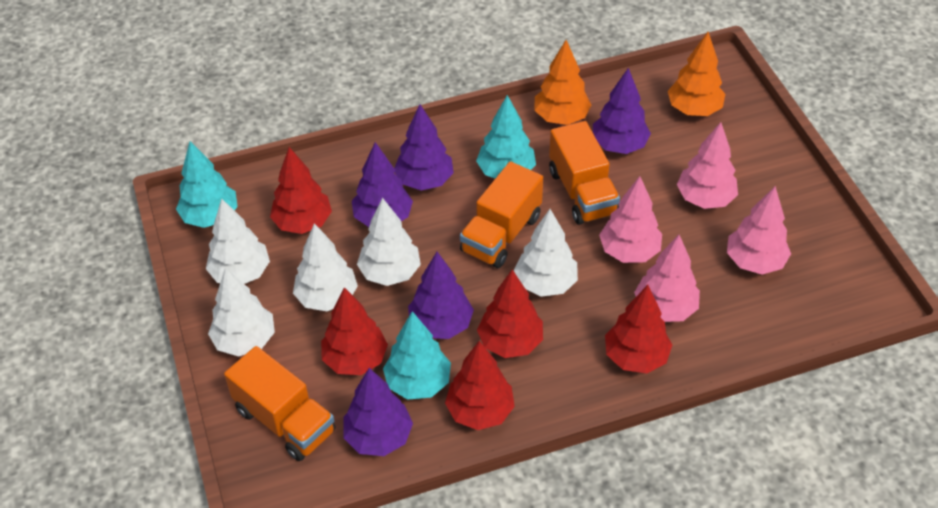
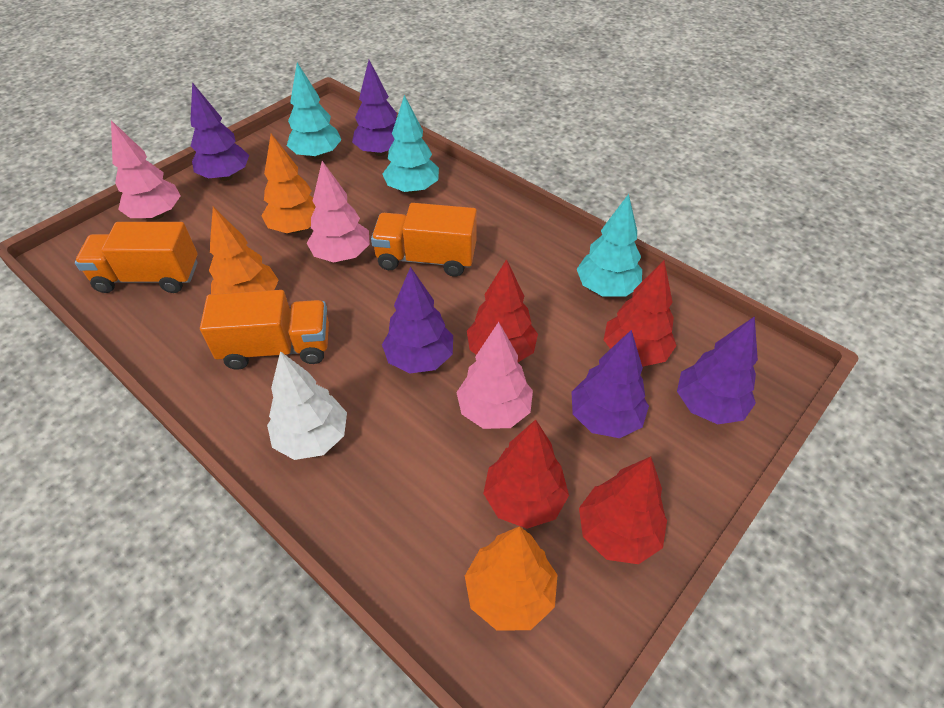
orange tree: 2 -> 3
pink tree: 4 -> 3
red tree: 5 -> 4
white tree: 5 -> 1

